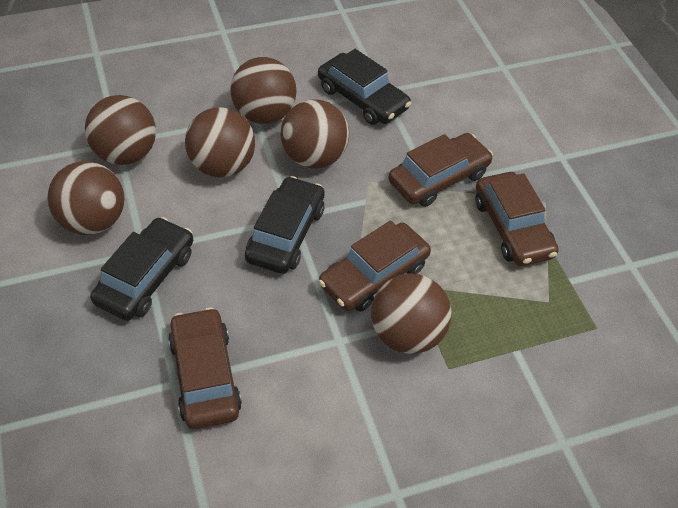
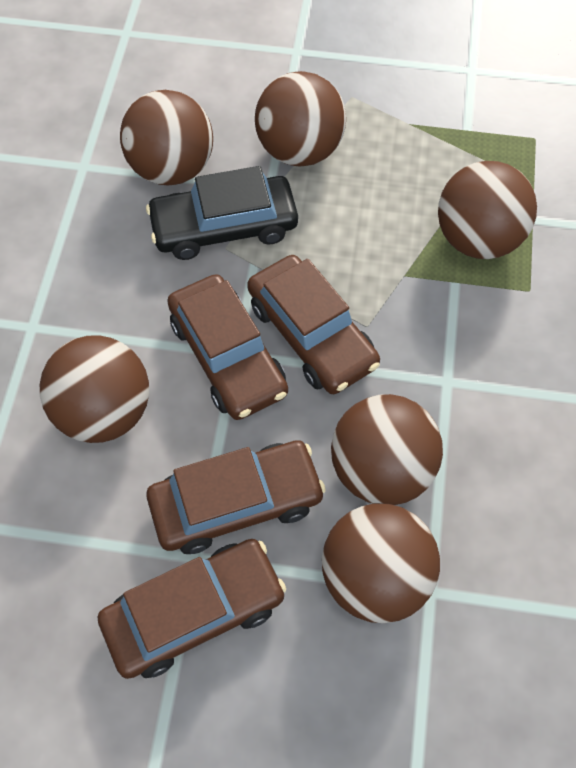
black car: 3 -> 1

